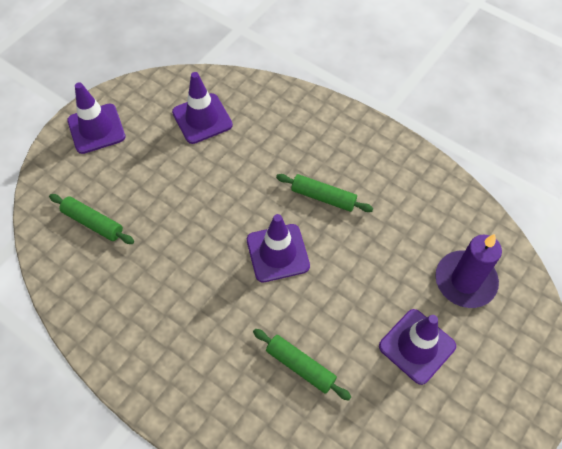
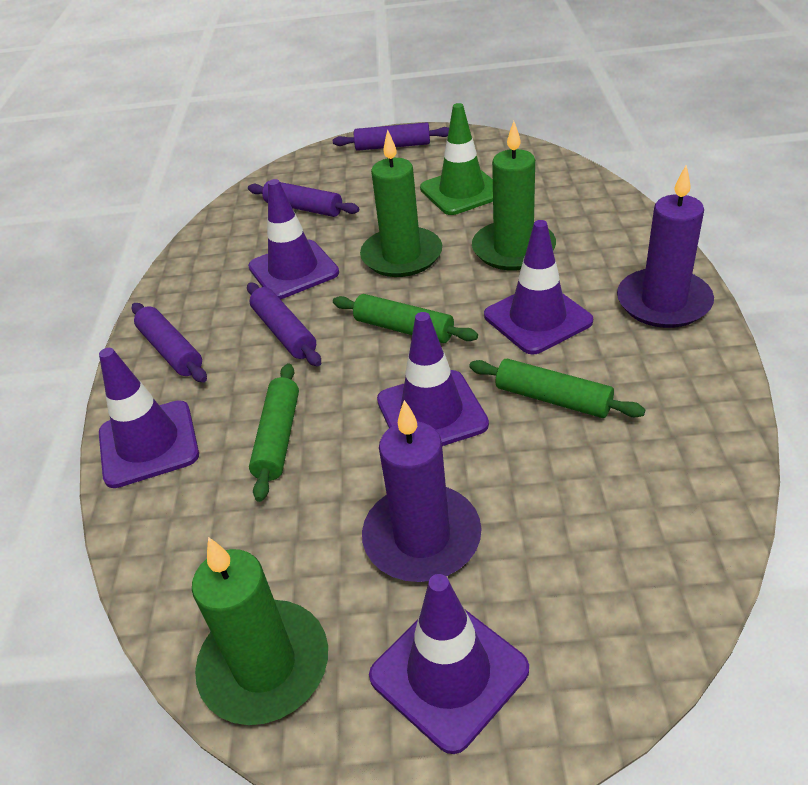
green candle: 0 -> 3
green traffic cone: 0 -> 1
purple candle: 1 -> 2
purple rolling pin: 0 -> 4
purple traffic cone: 4 -> 5

